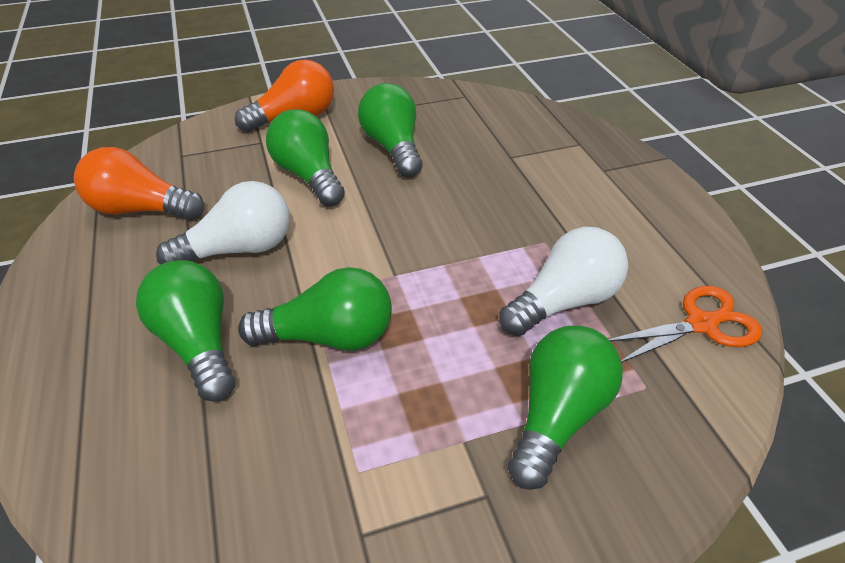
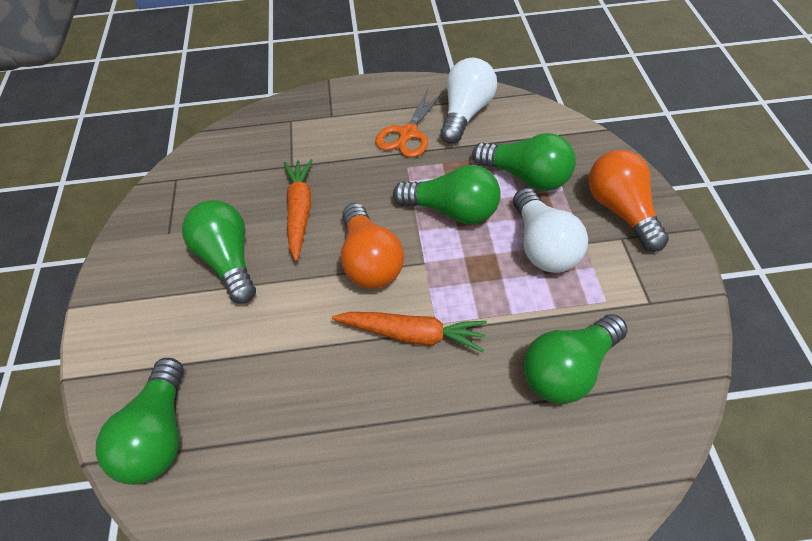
orange carrot: 0 -> 2

